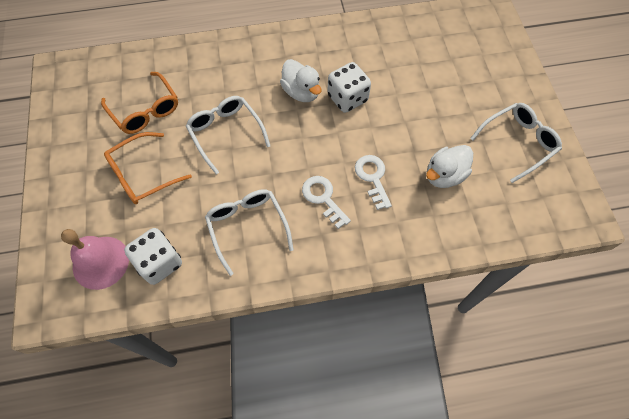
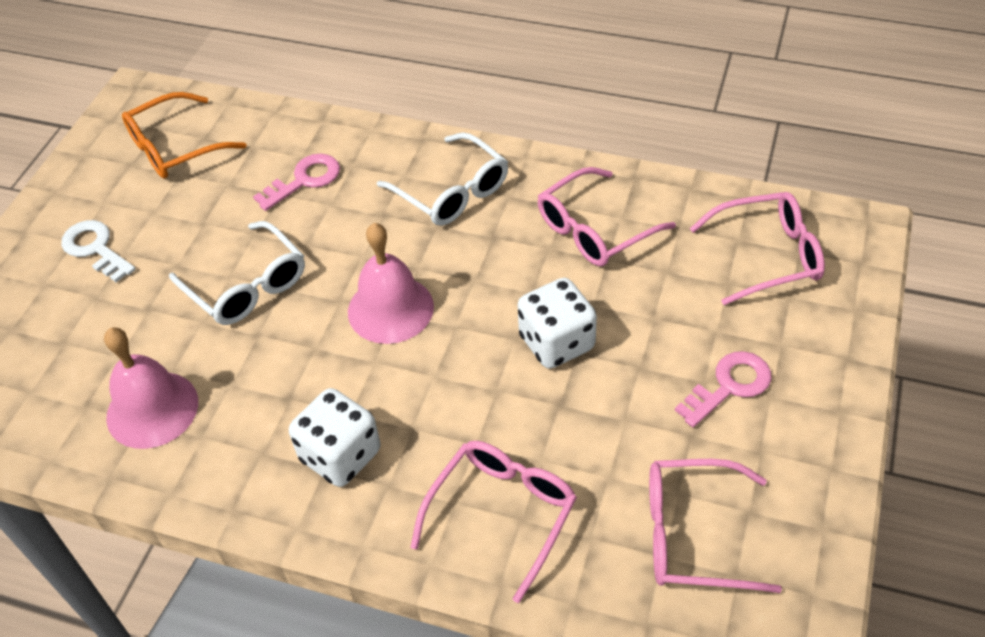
orange glasses: 2 -> 1
pink bell: 1 -> 2
pink glasses: 0 -> 4
pink key: 0 -> 2
white duck: 2 -> 0
white glasses: 3 -> 2
white key: 2 -> 1

